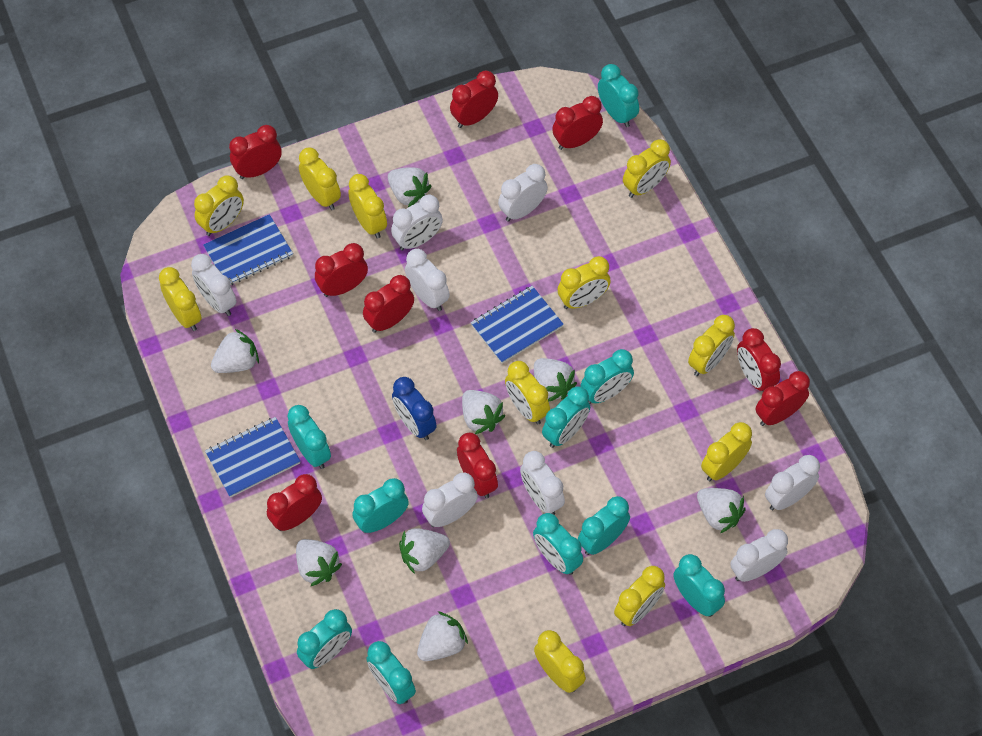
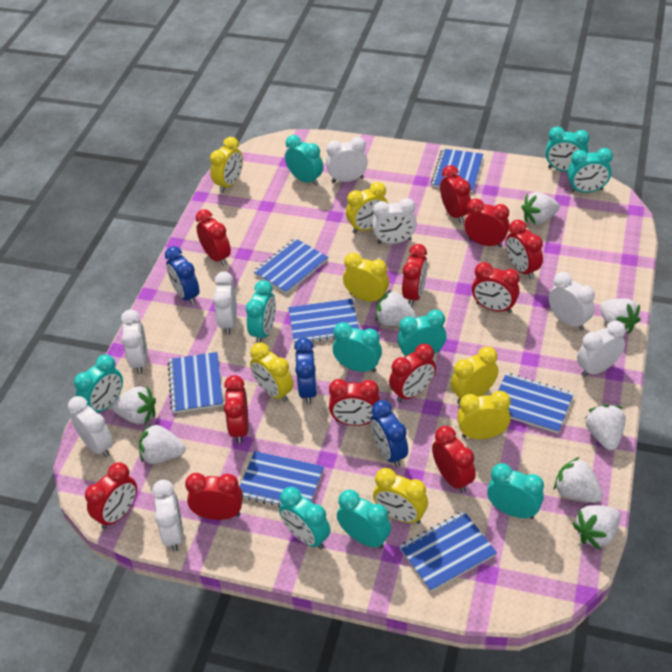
blue clock: 1 -> 3
blue notebook: 3 -> 7
red clock: 9 -> 12
yellow clock: 11 -> 7

